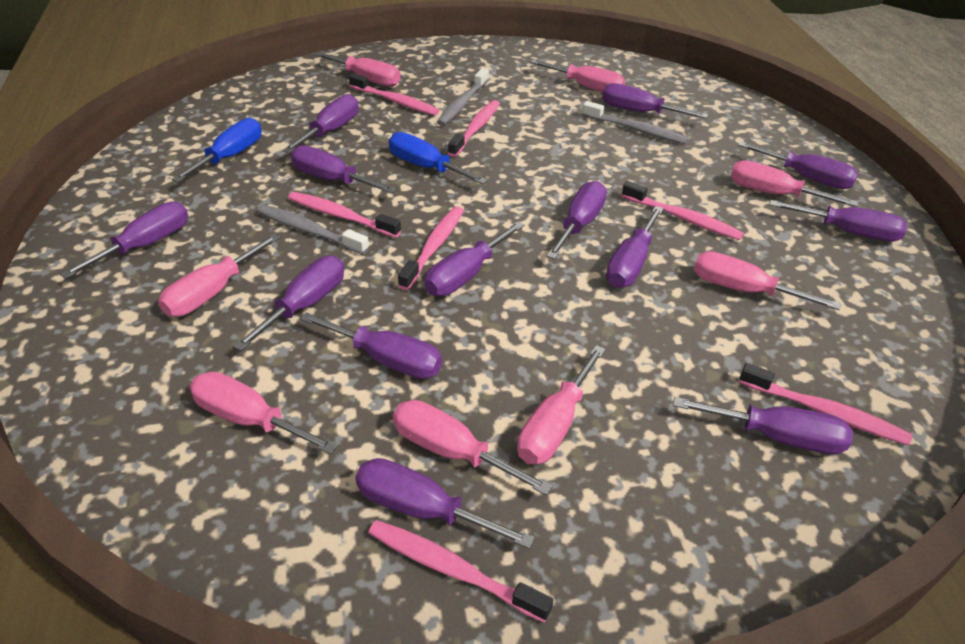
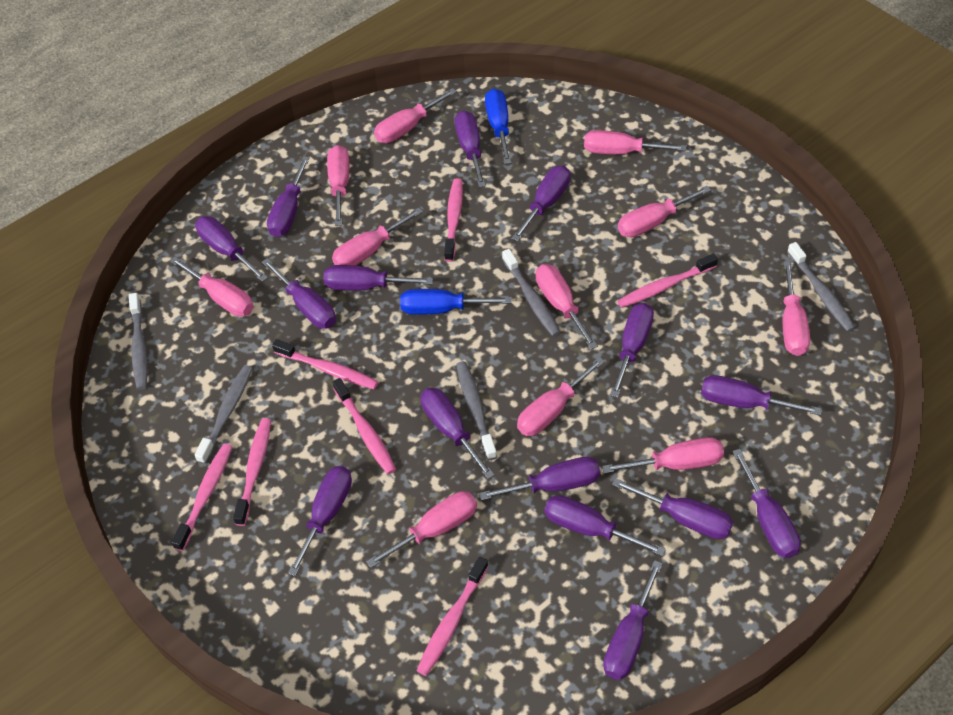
grey toothbrush: 3 -> 5
pink screwdriver: 8 -> 11
purple screwdriver: 13 -> 15

